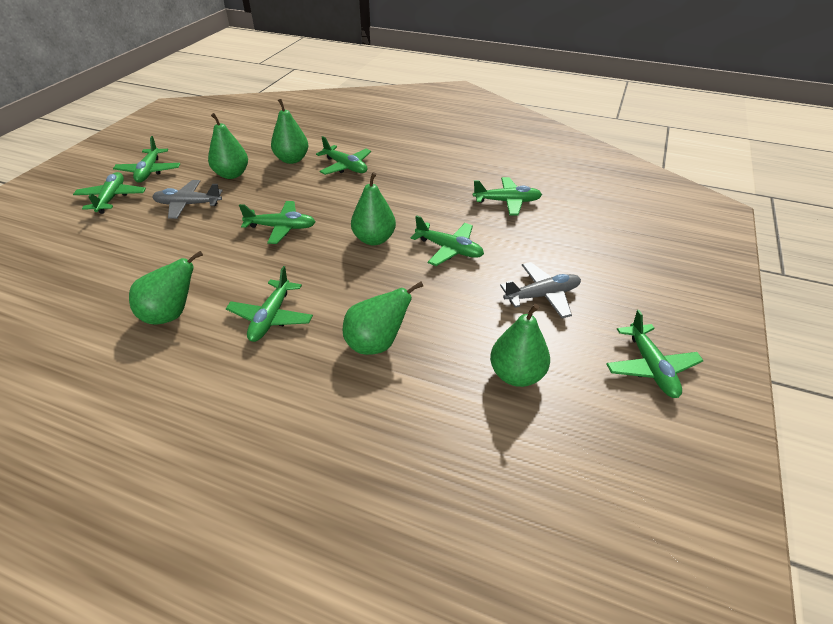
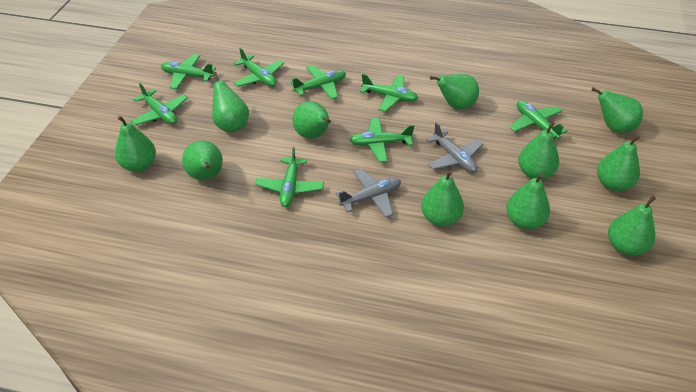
green pear: 6 -> 11

